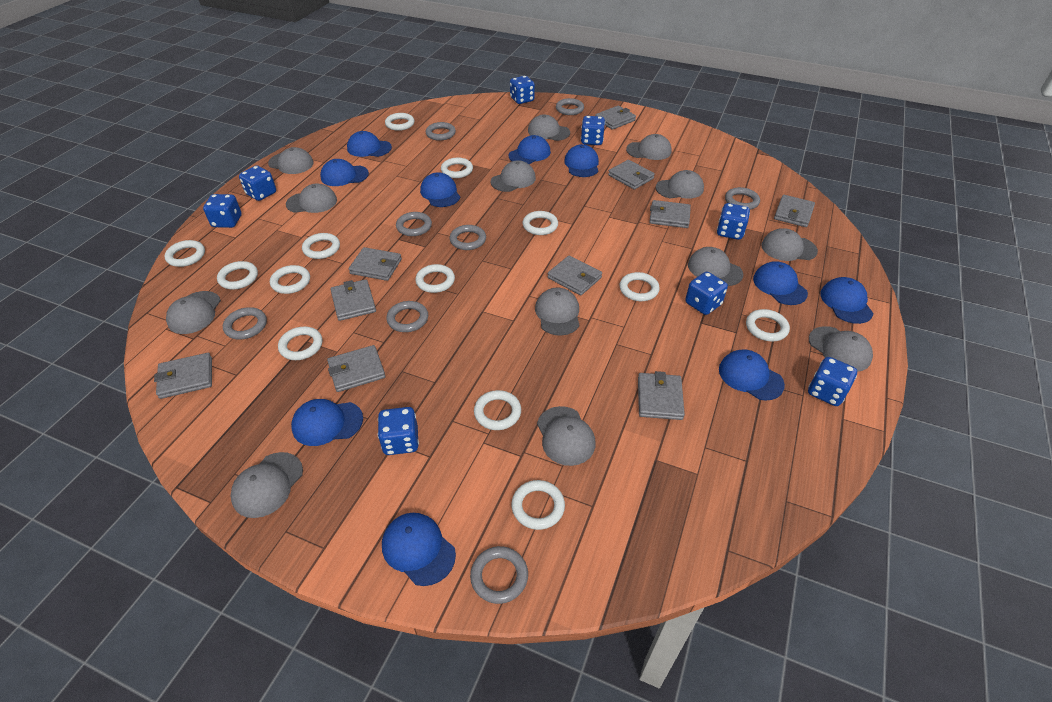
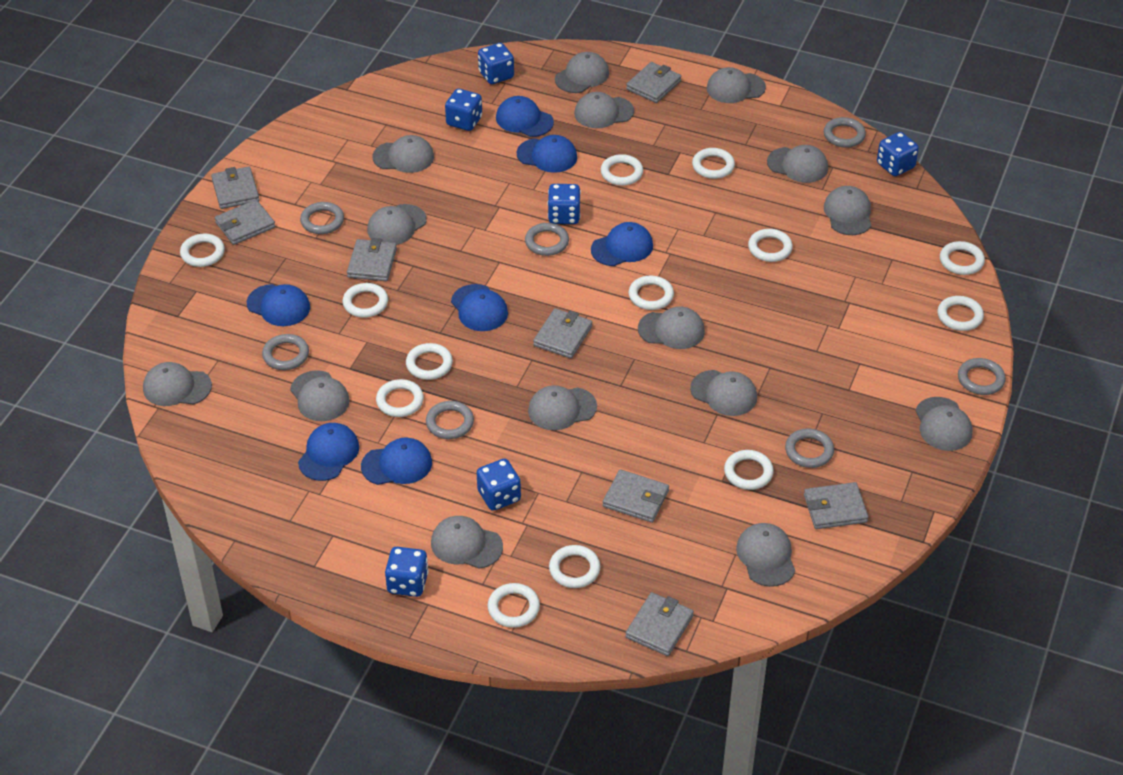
blue cap: 10 -> 7
blue dice: 8 -> 6
grey cap: 13 -> 15
grey ring: 8 -> 7
grey wallet: 10 -> 8

